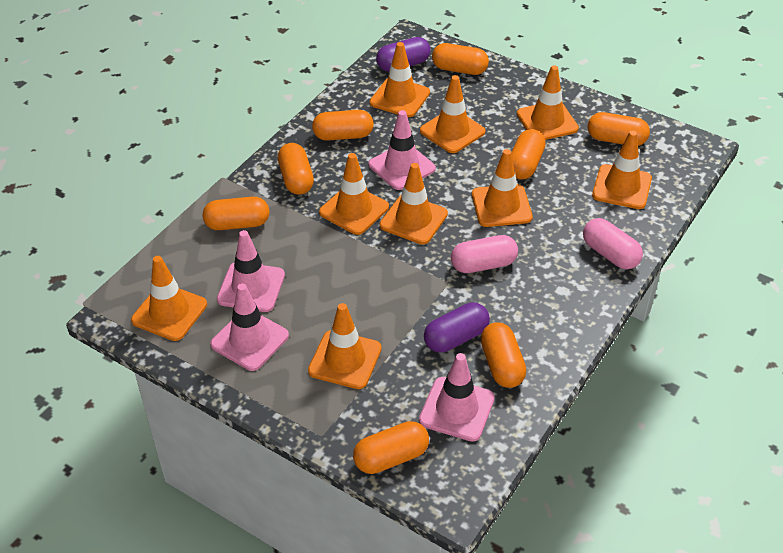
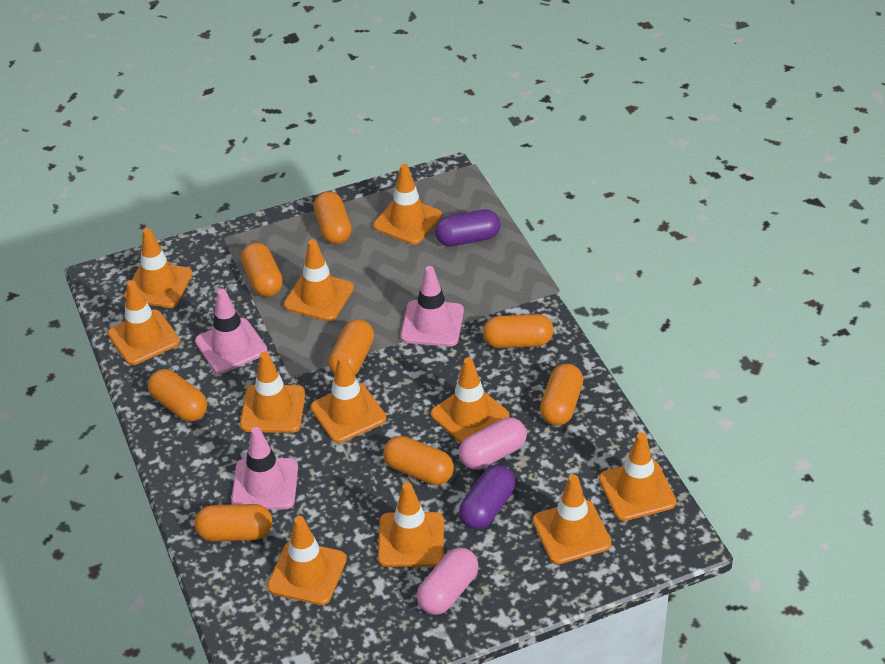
orange traffic cone: 9 -> 11
pink traffic cone: 4 -> 3

